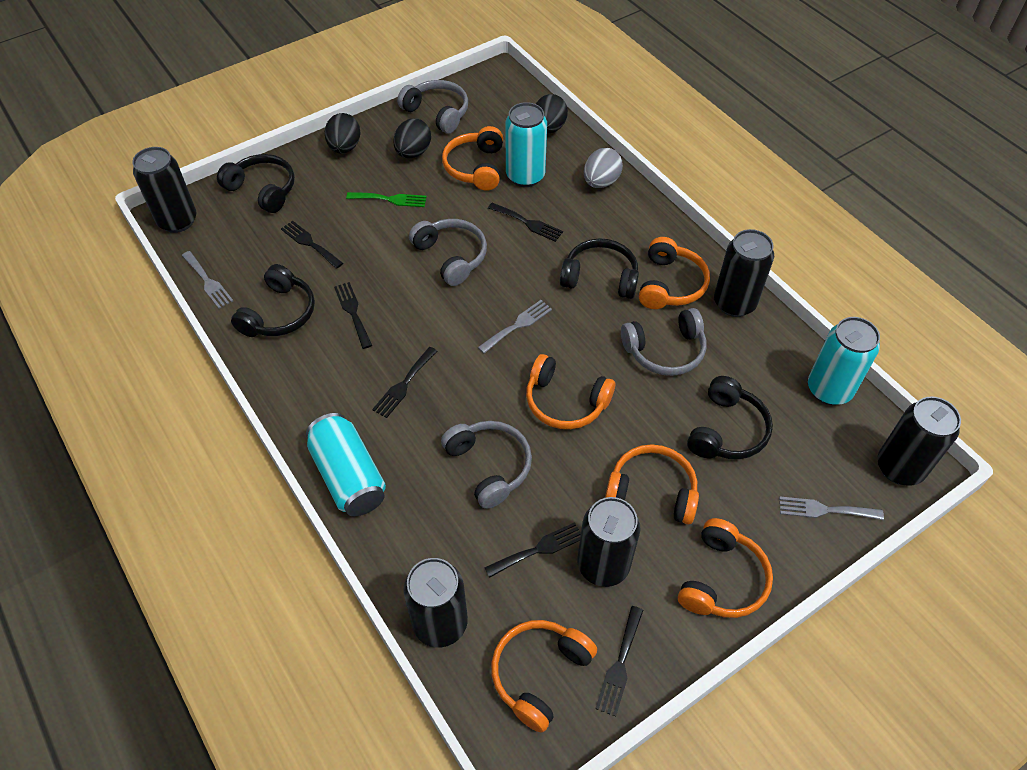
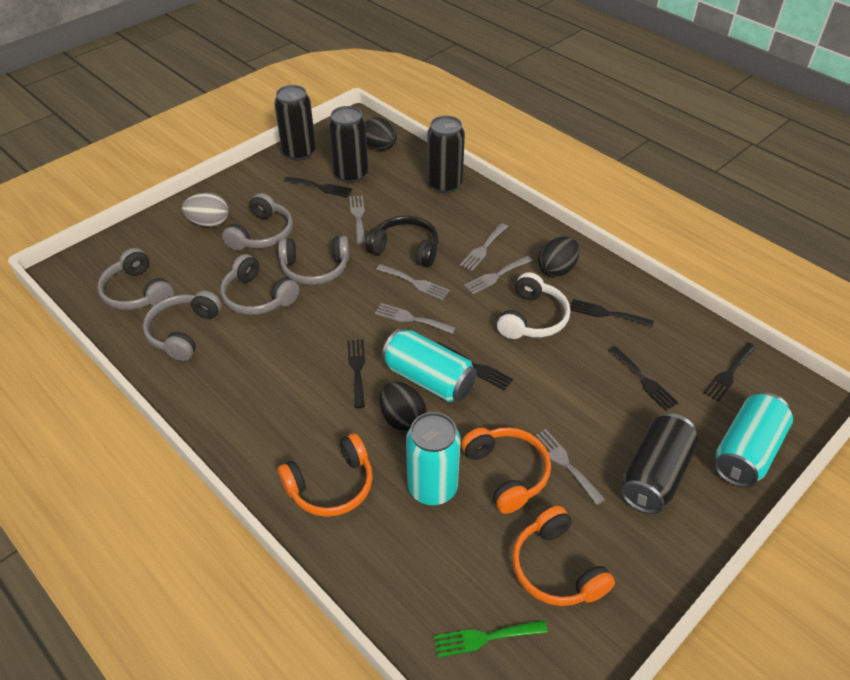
black can: 5 -> 4
black headphones: 4 -> 1
grey fork: 3 -> 6
grey headphones: 4 -> 5
orange headphones: 6 -> 3
white headphones: 0 -> 1

